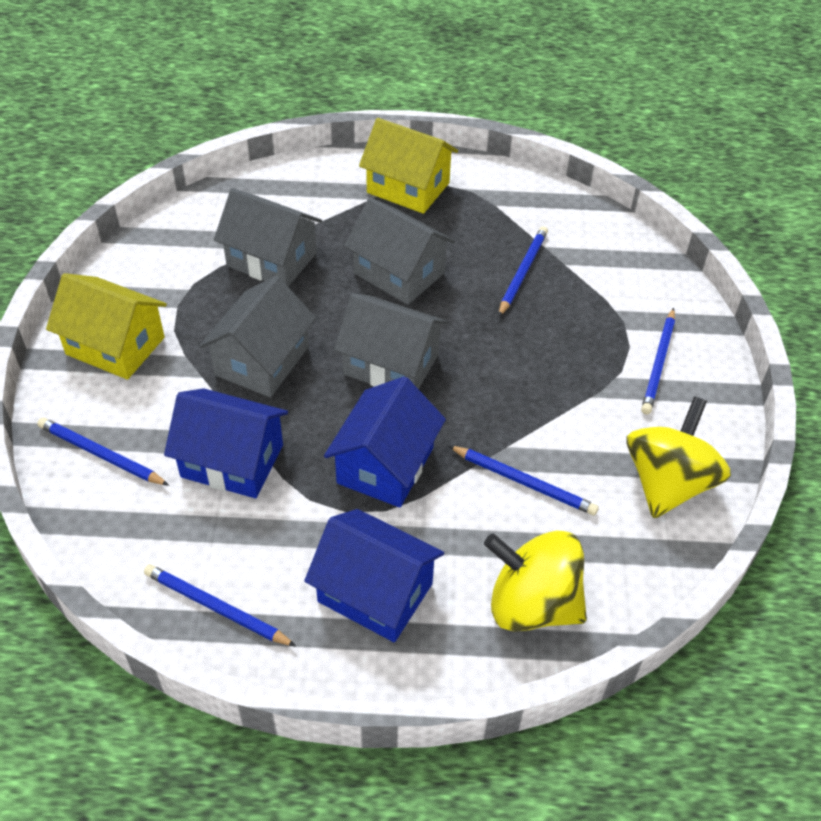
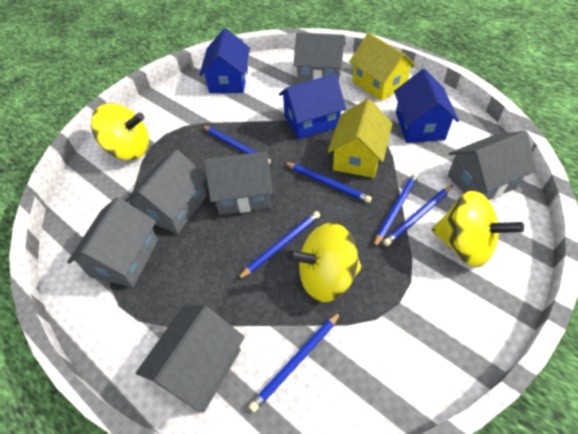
blue pencil: 5 -> 6
grey house: 4 -> 6
yellow spinning top: 2 -> 3

